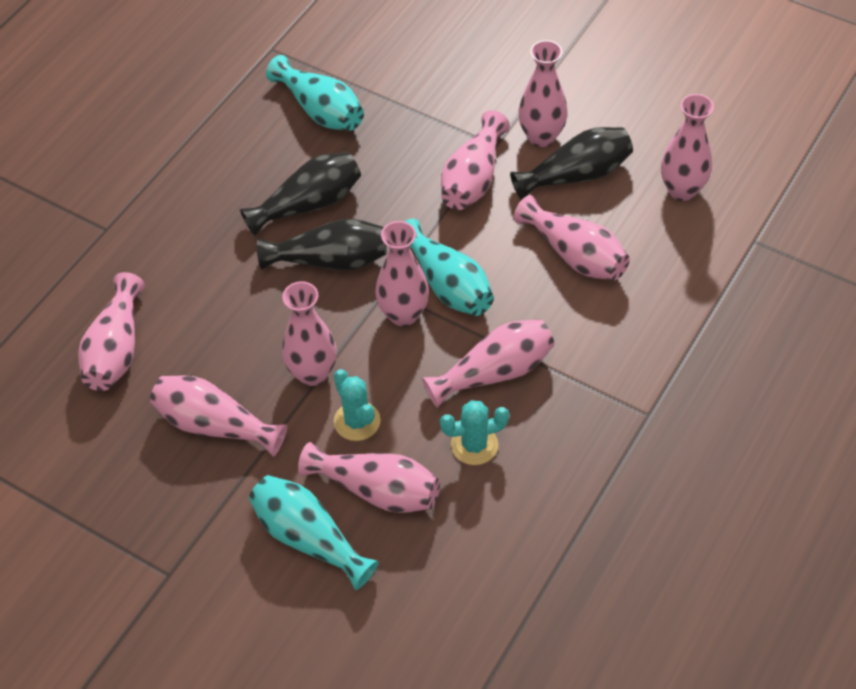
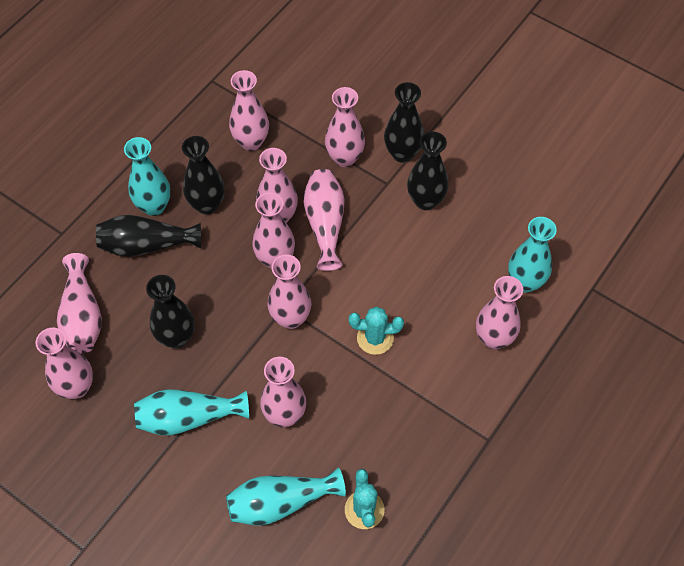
black vase: 3 -> 5
turquoise vase: 3 -> 4

